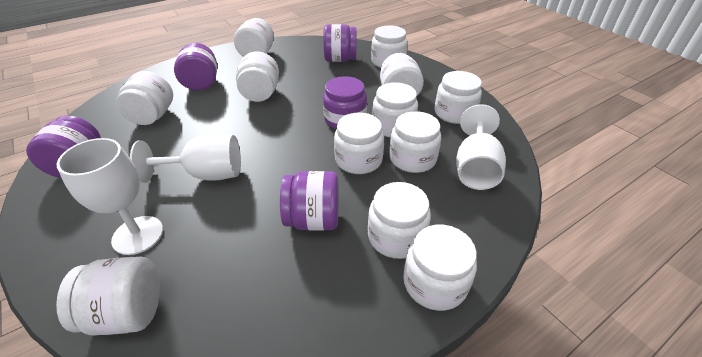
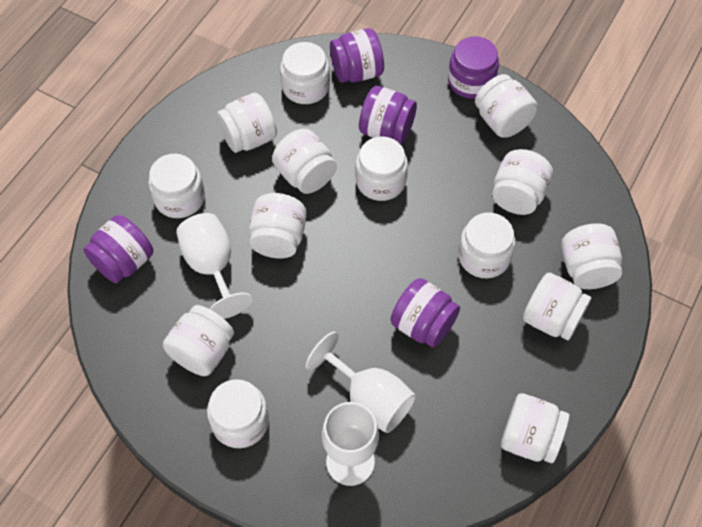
white jar: 12 -> 14

